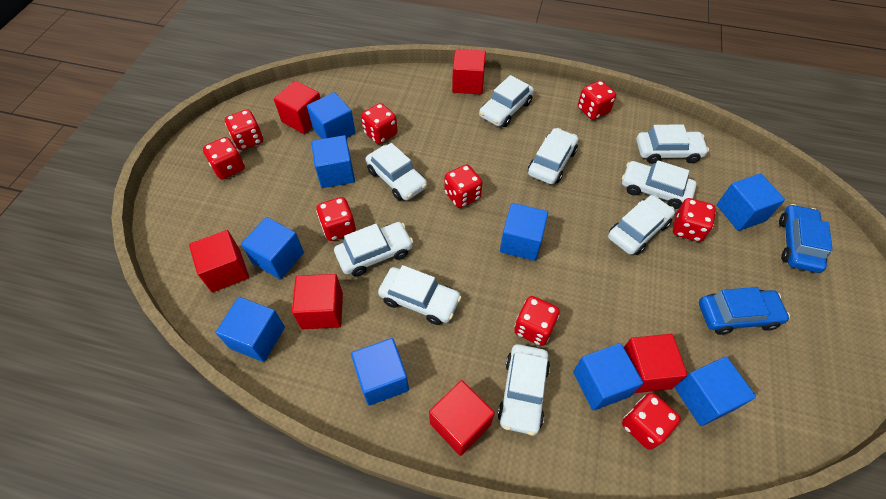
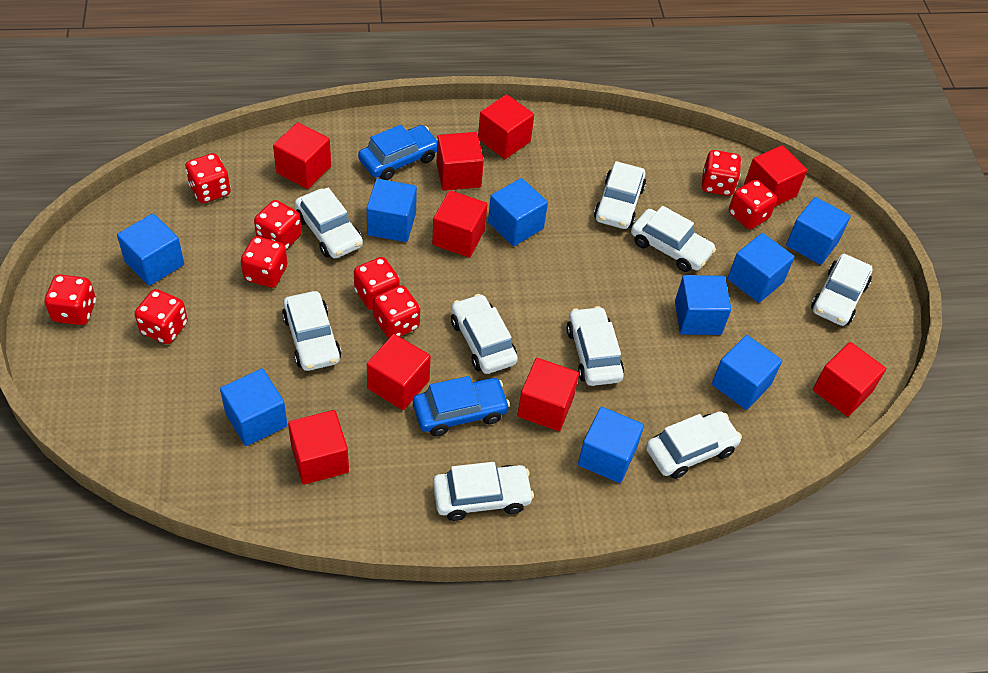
red cube: 6 -> 9

